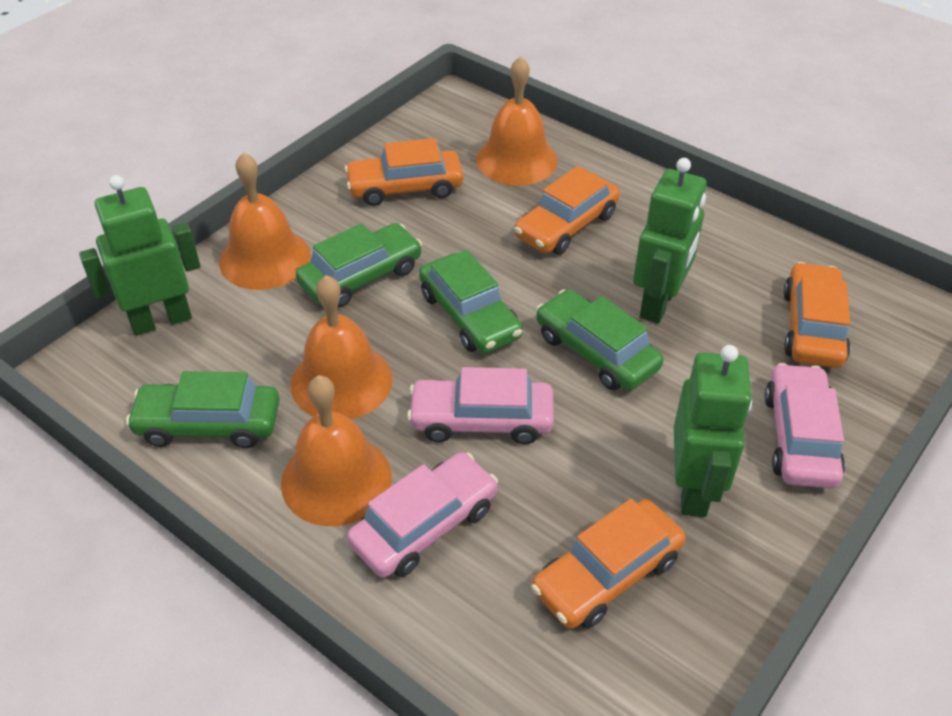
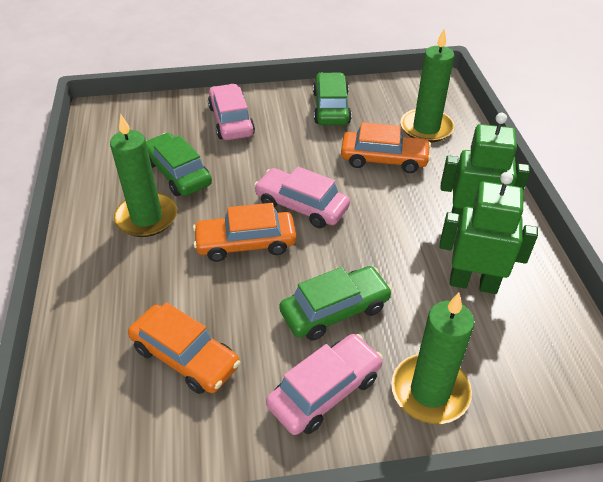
green candle: 0 -> 3
green car: 4 -> 3
green robot: 3 -> 2
orange bell: 4 -> 0
orange car: 4 -> 3

